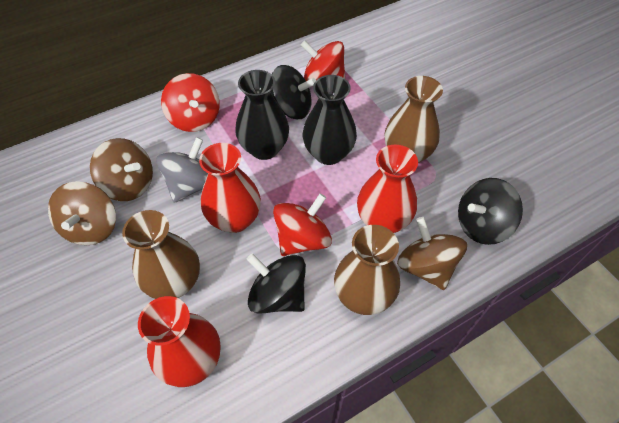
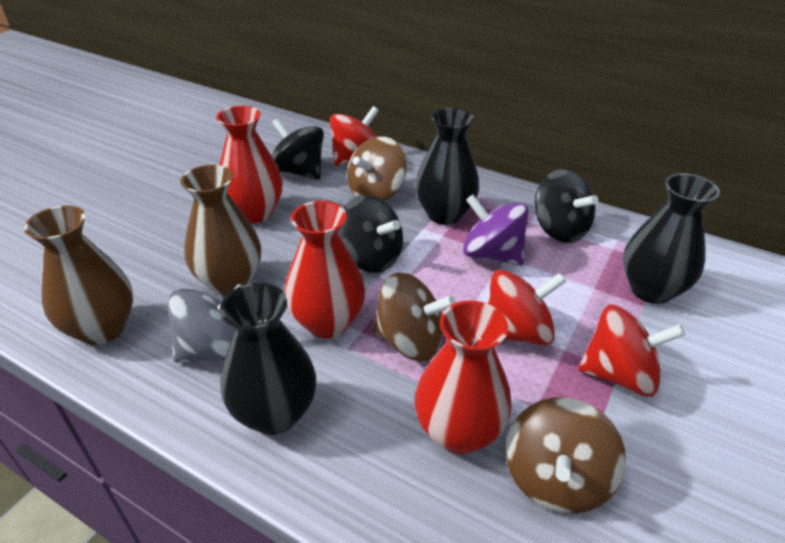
black vase: 2 -> 3
brown vase: 3 -> 2
purple spinning top: 0 -> 1

